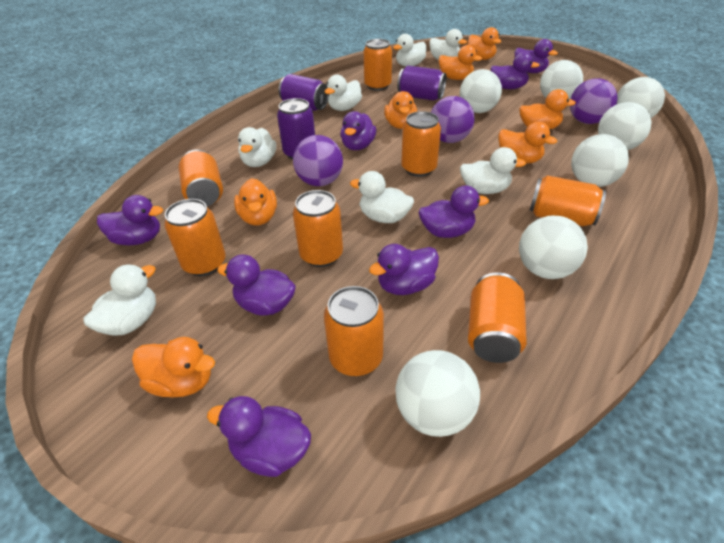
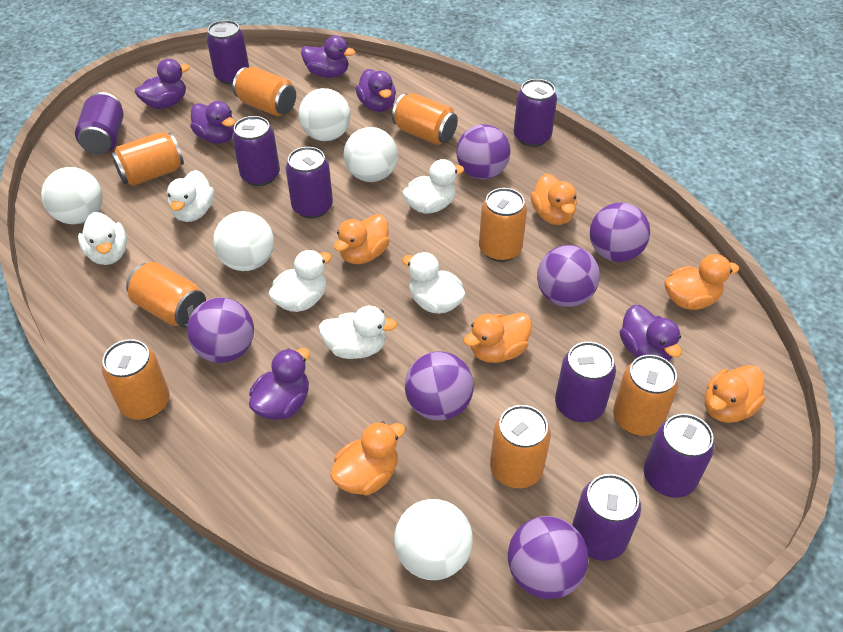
orange duck: 7 -> 6
purple ball: 3 -> 6
purple can: 3 -> 8
purple duck: 8 -> 6
white ball: 7 -> 5
white duck: 7 -> 6

